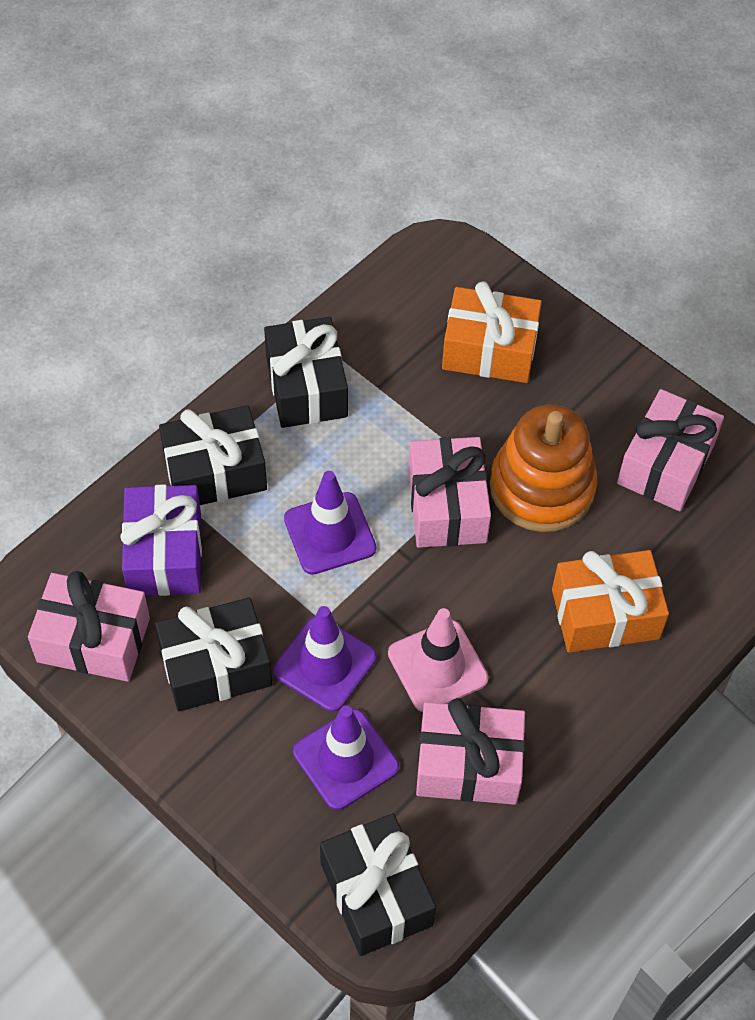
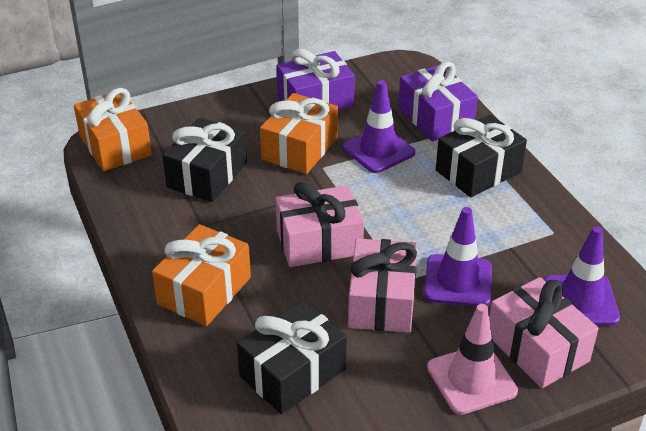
black gift: 4 -> 3
orange gift: 2 -> 3
orange stacking toy: 1 -> 0
pink gift: 4 -> 3
purple gift: 1 -> 2

